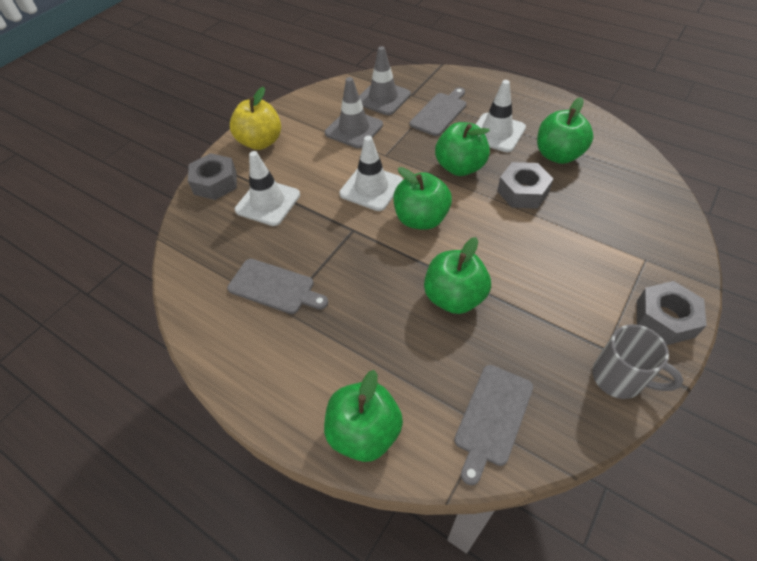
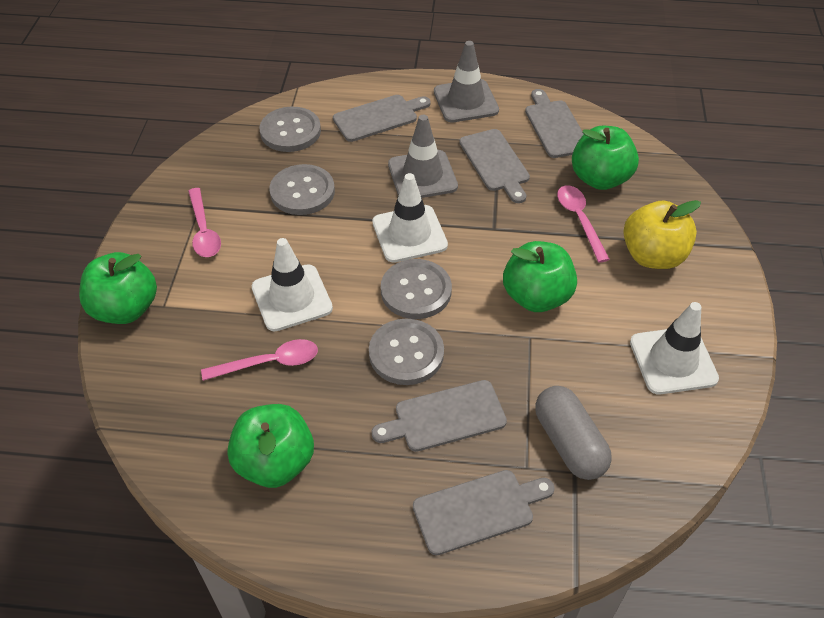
green apple: 5 -> 4
grey button: 0 -> 4
grey capsule: 0 -> 1
grey cutting board: 3 -> 5
grey mug: 1 -> 0
grey nut: 3 -> 0
pink spoon: 0 -> 3

